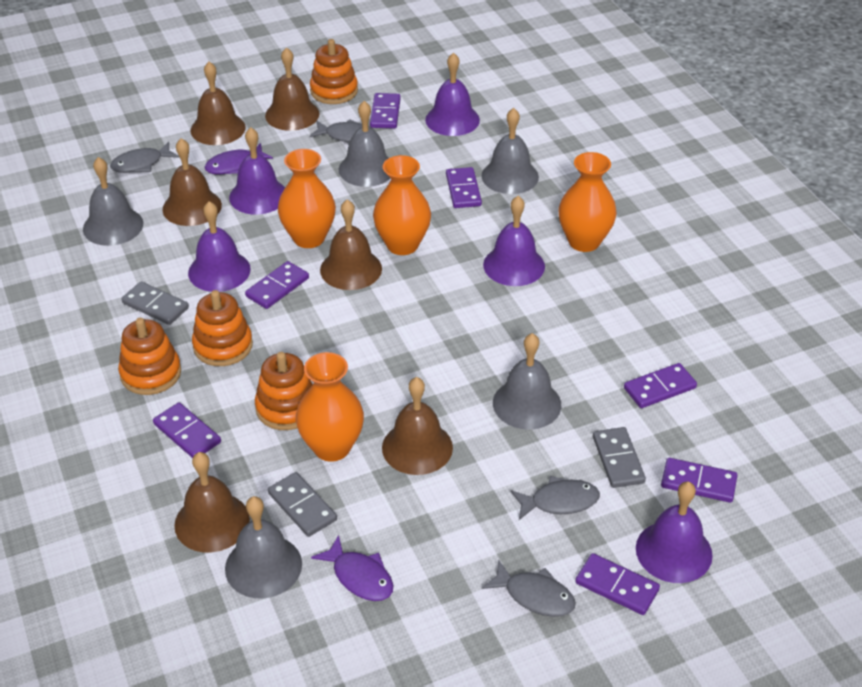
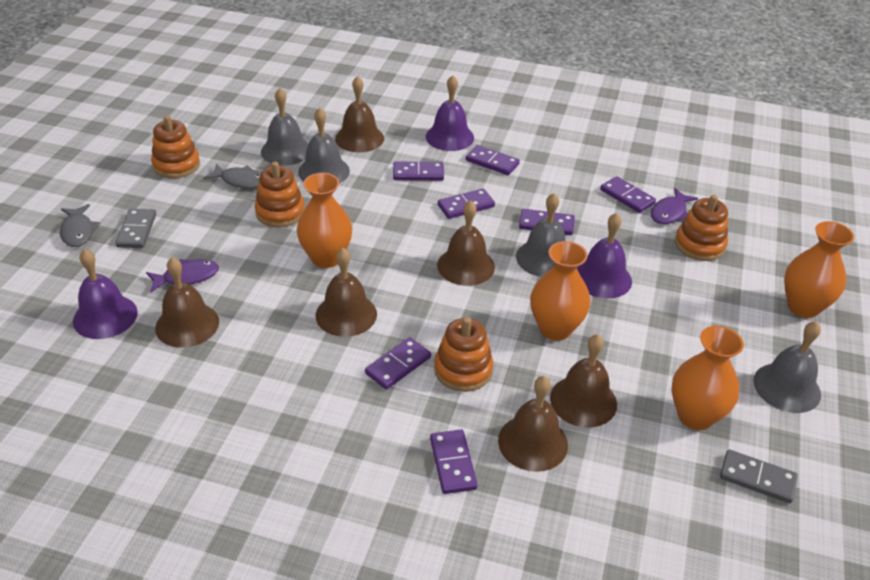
grey bell: 5 -> 4
grey domino: 3 -> 2
grey fish: 4 -> 2
purple bell: 5 -> 3

